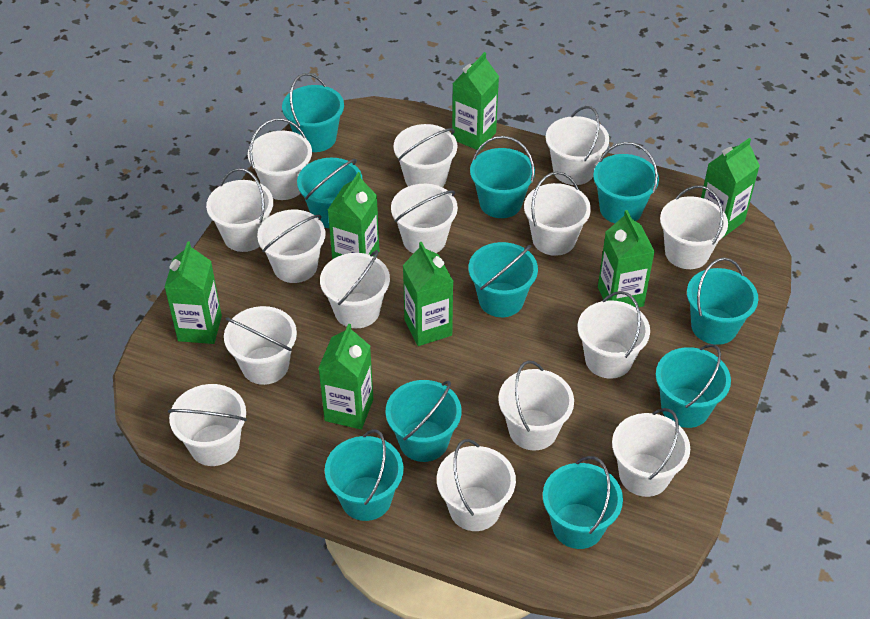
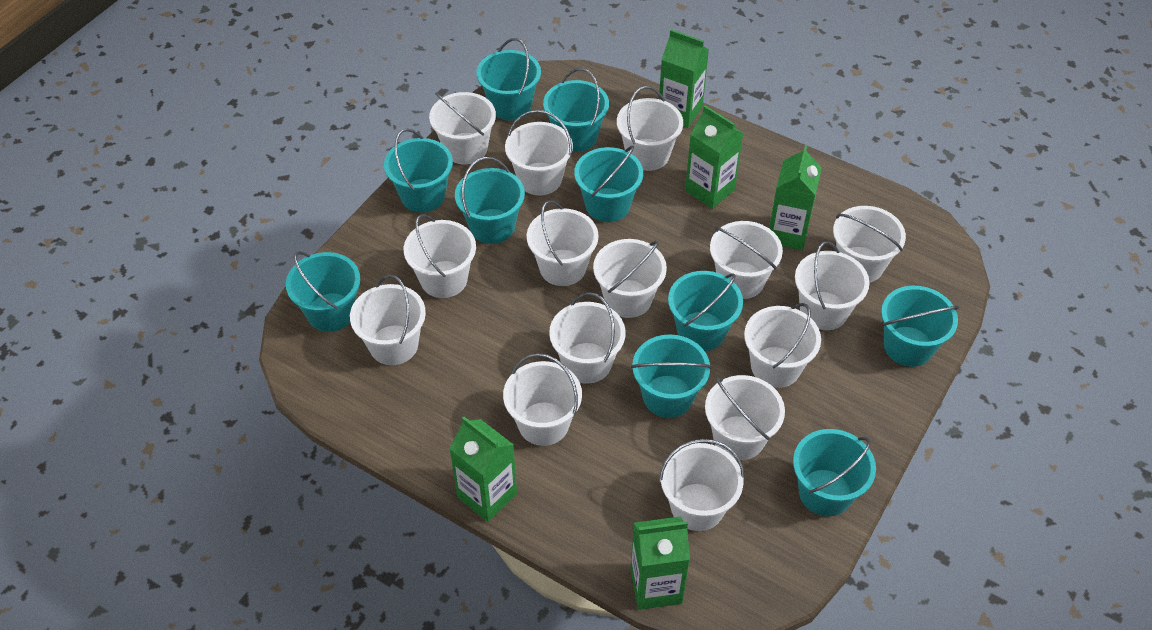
green carton: 7 -> 5

